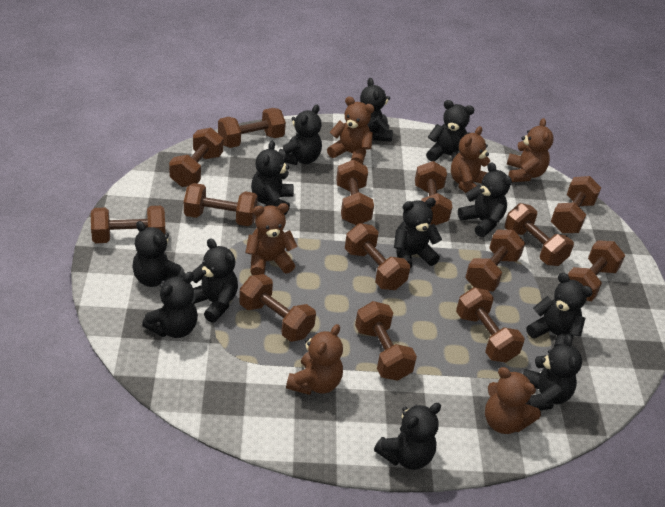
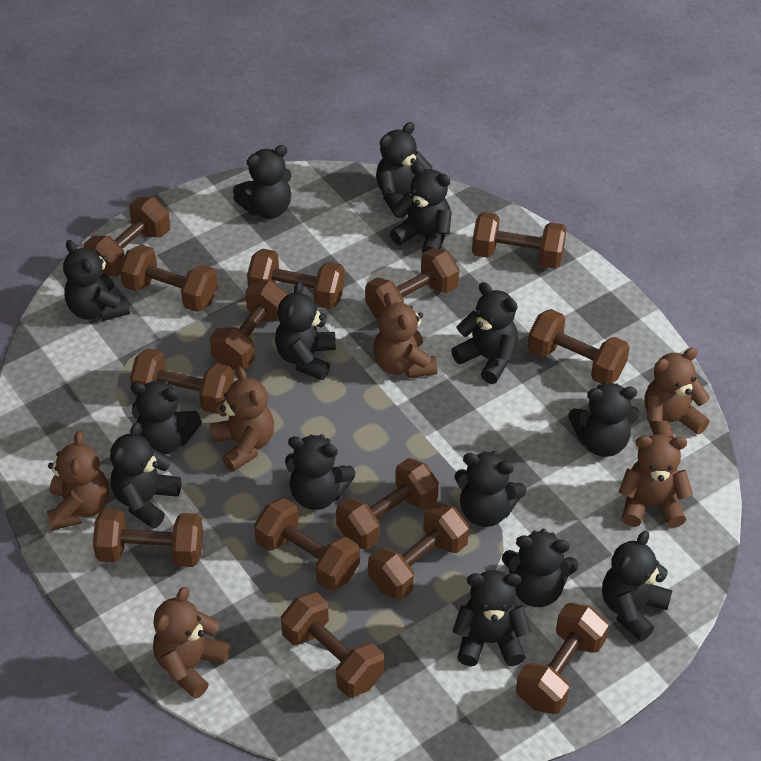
black teddy bear: 12 -> 14

